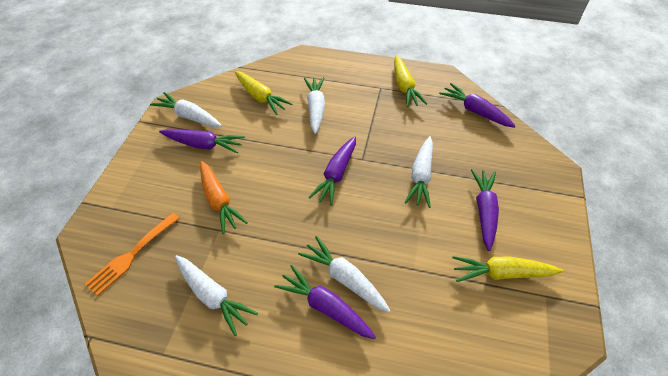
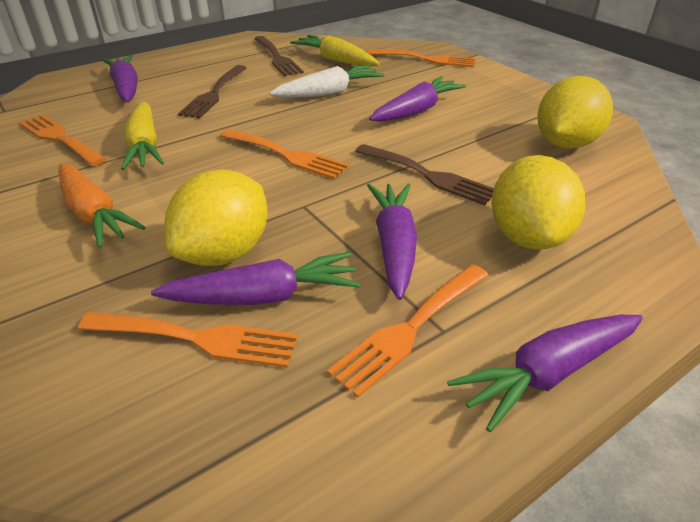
brown fork: 0 -> 3
orange fork: 1 -> 5
white carrot: 5 -> 1
yellow carrot: 3 -> 2
yellow lemon: 0 -> 3

